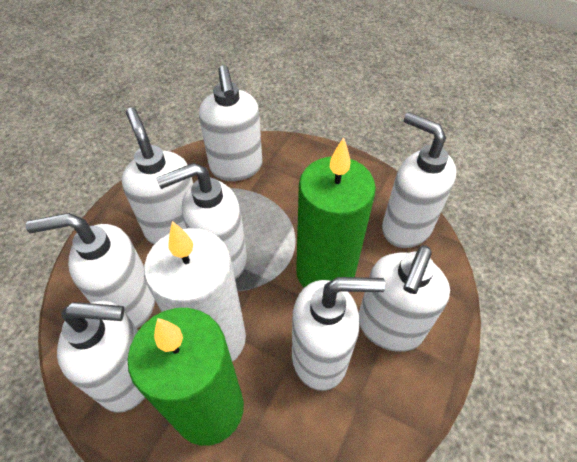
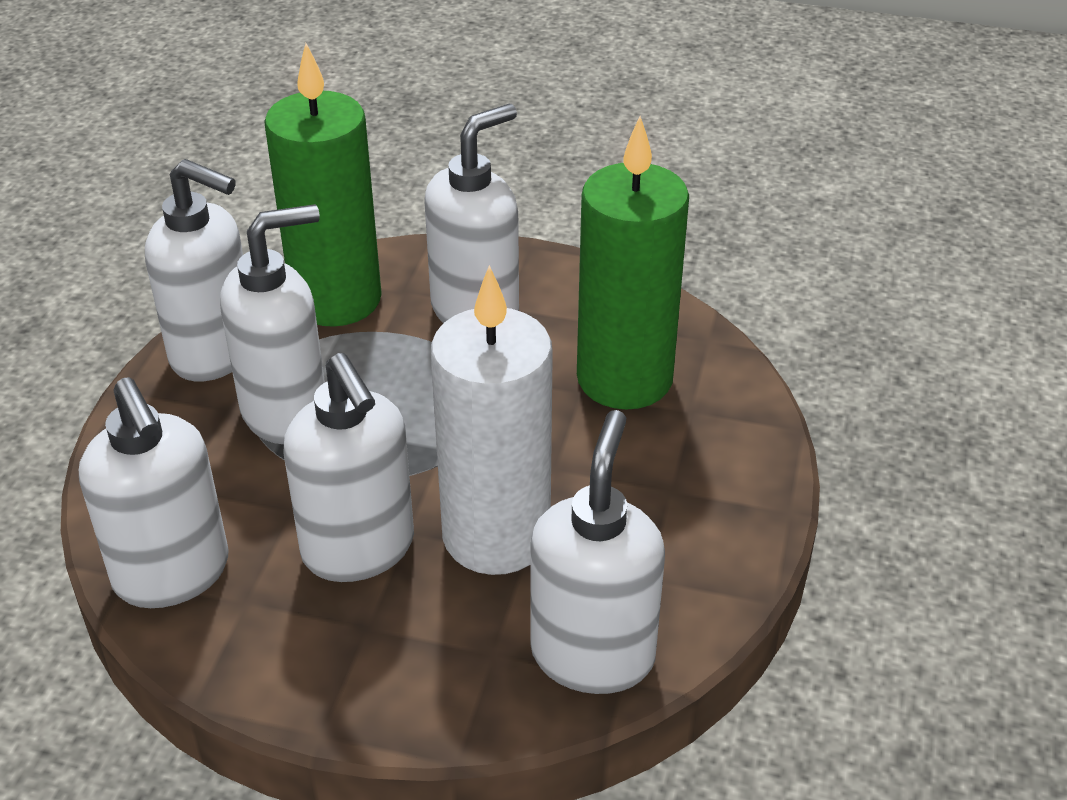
white soap dispenser: 8 -> 6

